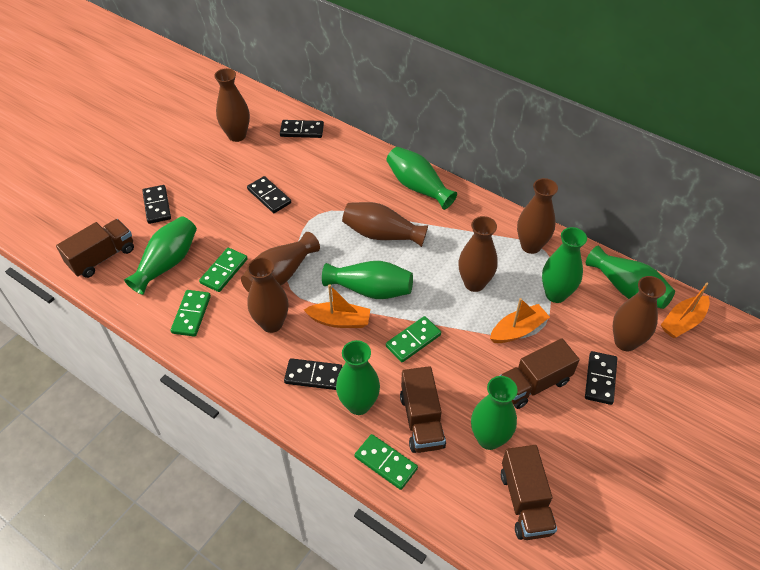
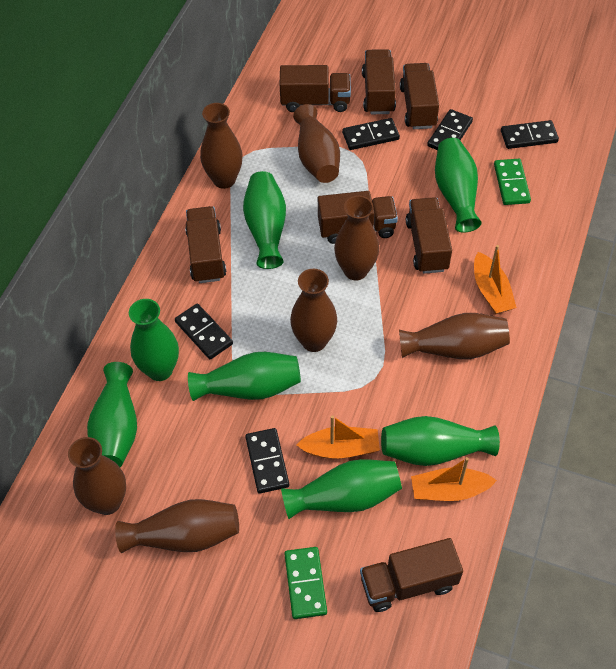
brown truck: 4 -> 7
green domino: 4 -> 2

